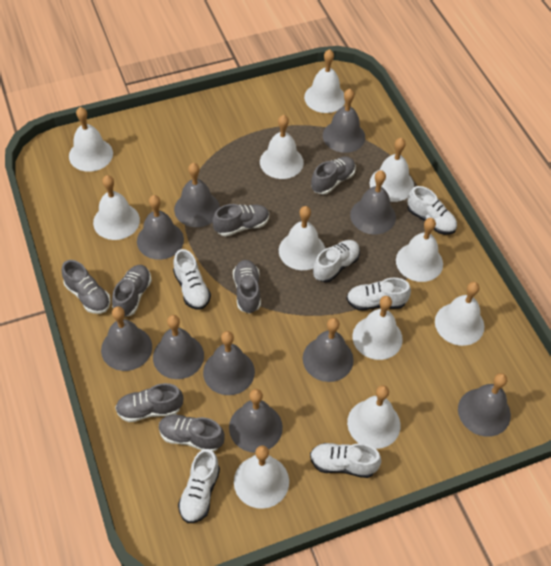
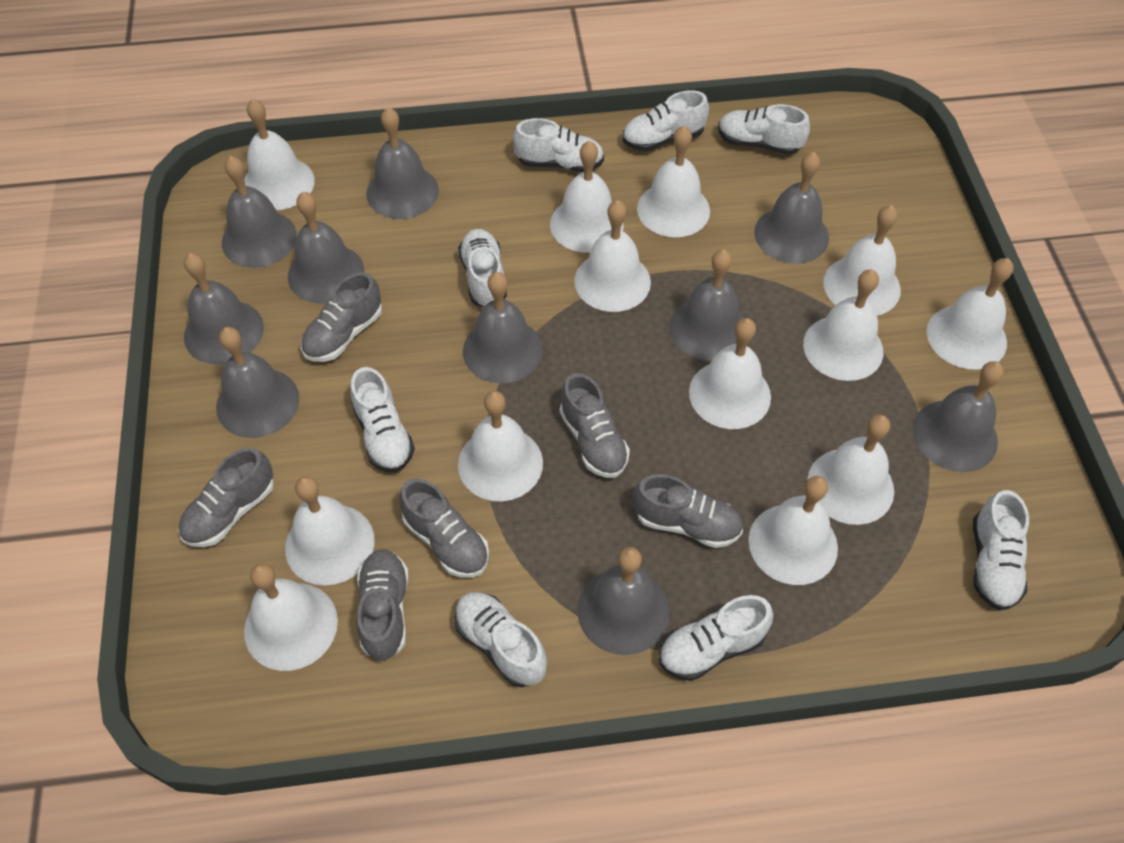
grey shoe: 7 -> 6
white bell: 11 -> 13
white shoe: 6 -> 8

